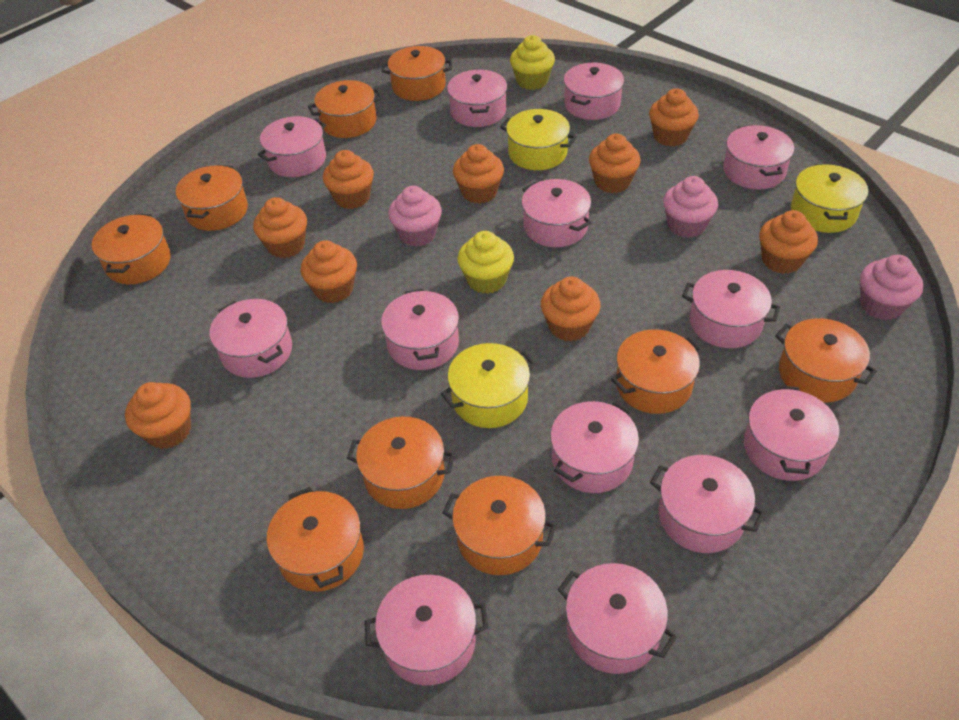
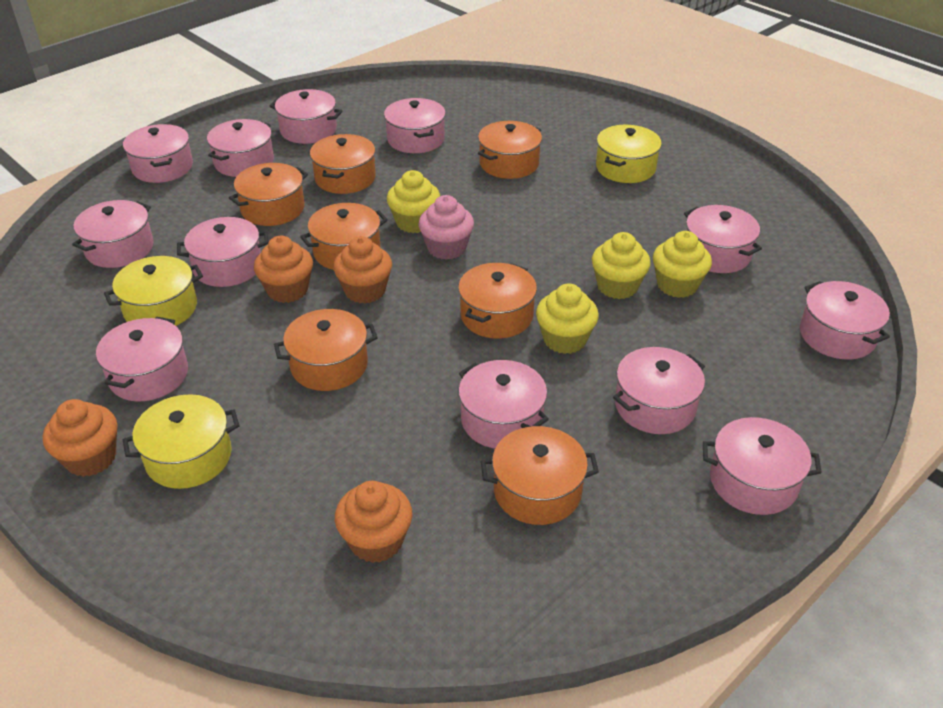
orange cupcake: 9 -> 4
orange pot: 9 -> 7
pink cupcake: 3 -> 1
pink pot: 13 -> 12
yellow cupcake: 2 -> 4

